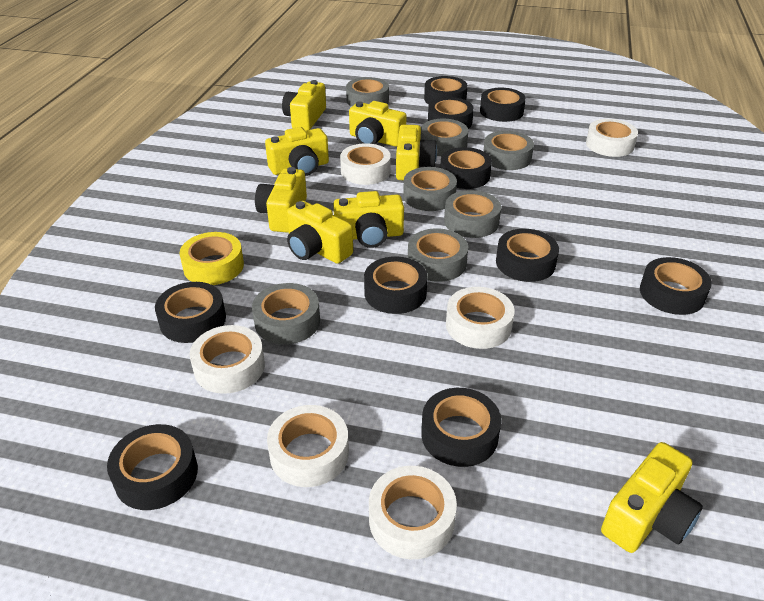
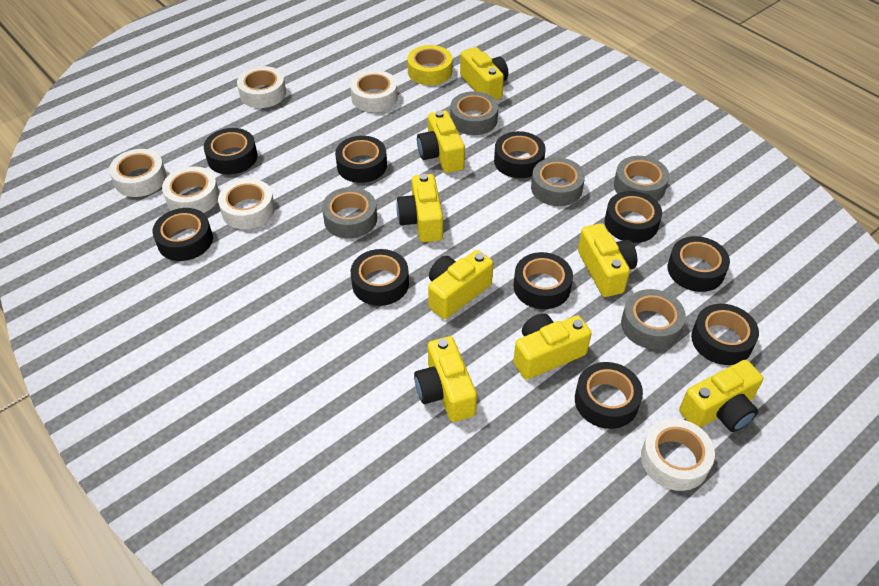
grey tape: 7 -> 5

